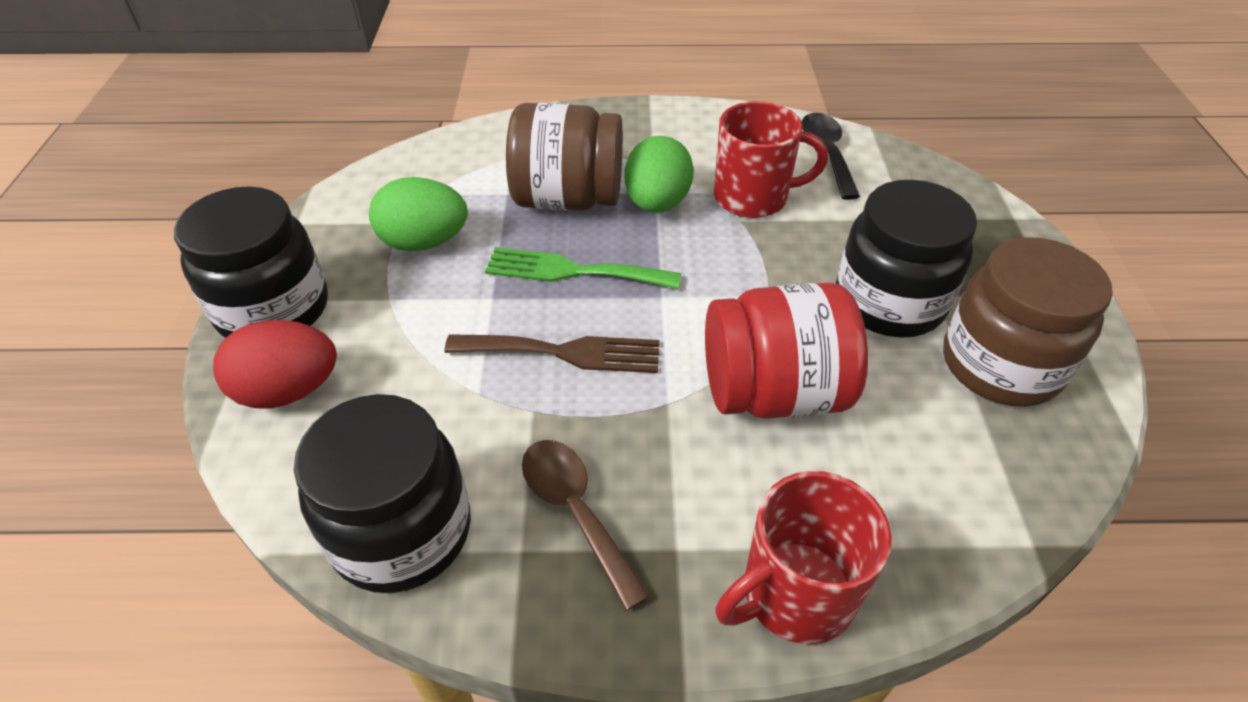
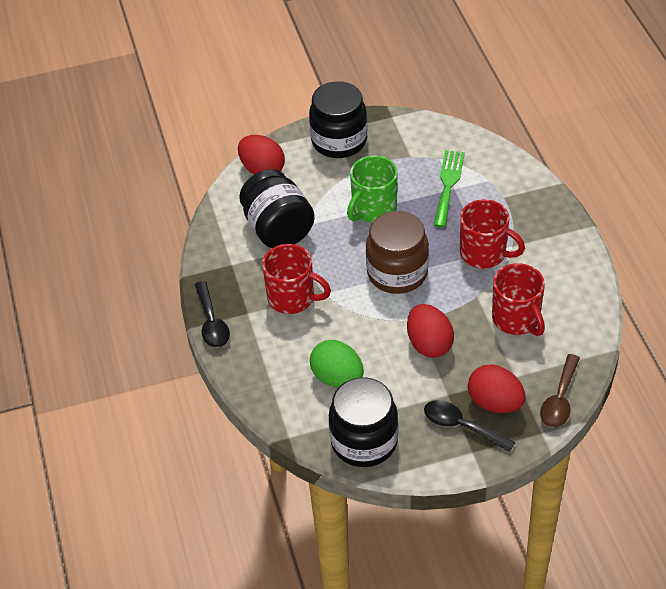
black spoon: 1 -> 2
brown fork: 1 -> 0
brown jar: 2 -> 1
green egg: 2 -> 1
green mug: 0 -> 1
red egg: 1 -> 3
red jar: 1 -> 0
red mug: 2 -> 3

